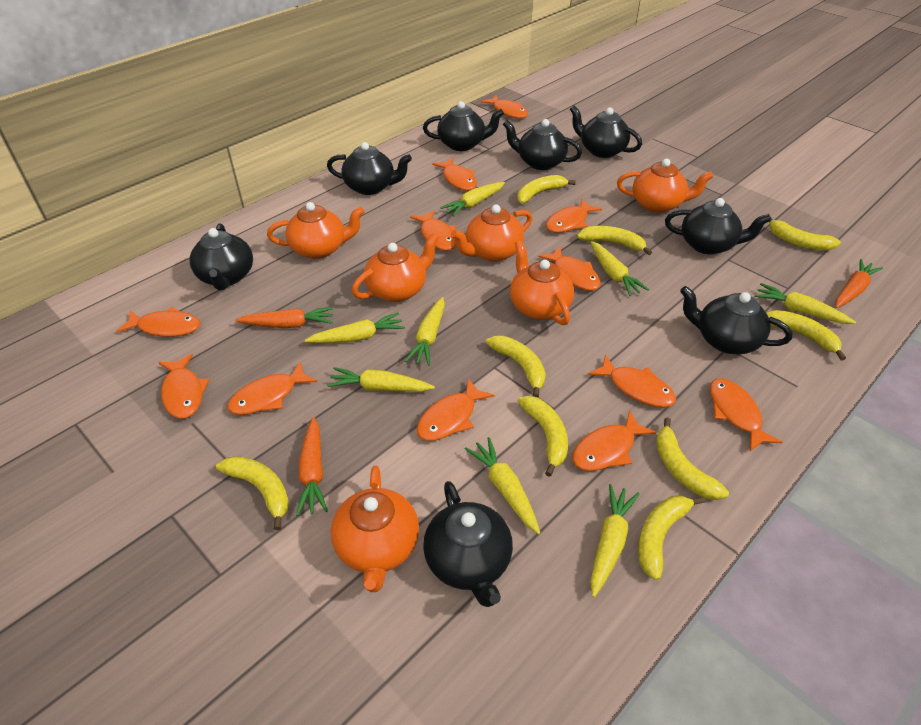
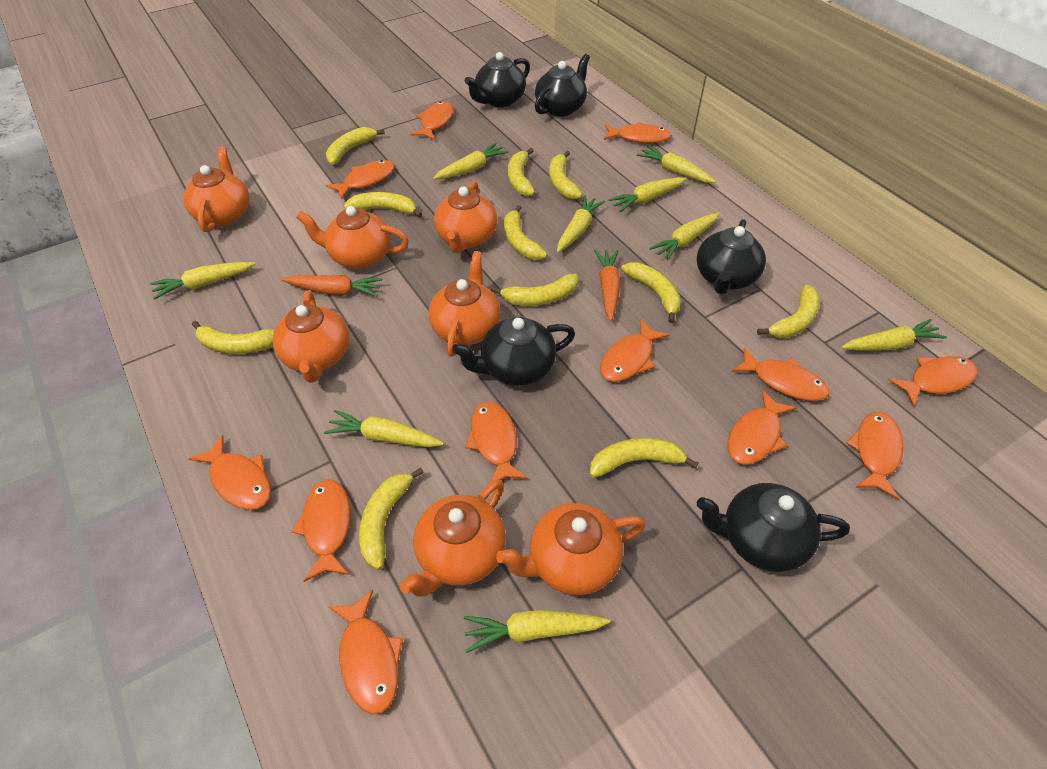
black teapot: 8 -> 5
orange carrot: 3 -> 2
orange teapot: 6 -> 7
yellow banana: 9 -> 11
yellow carrot: 8 -> 9

